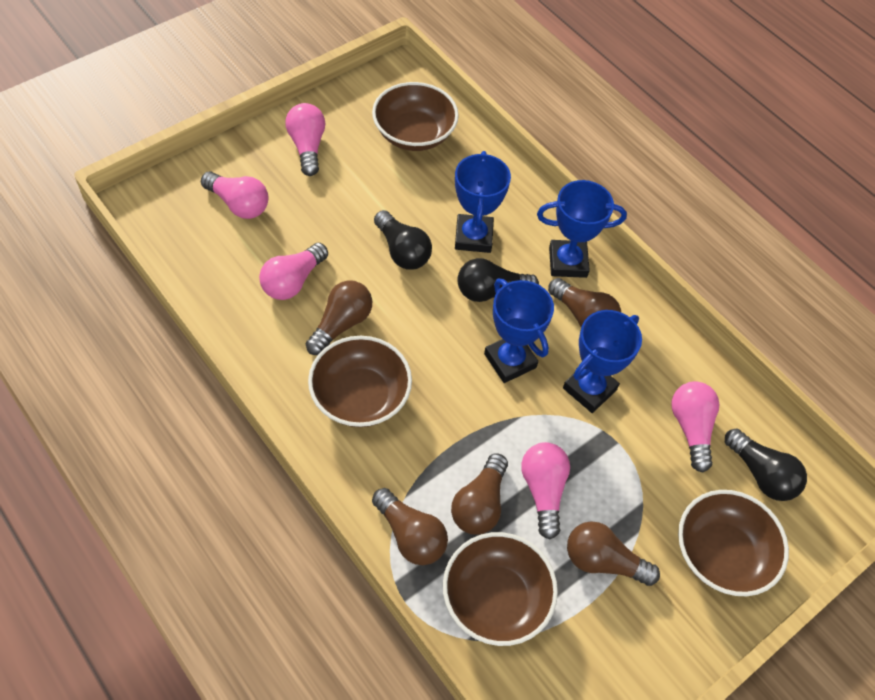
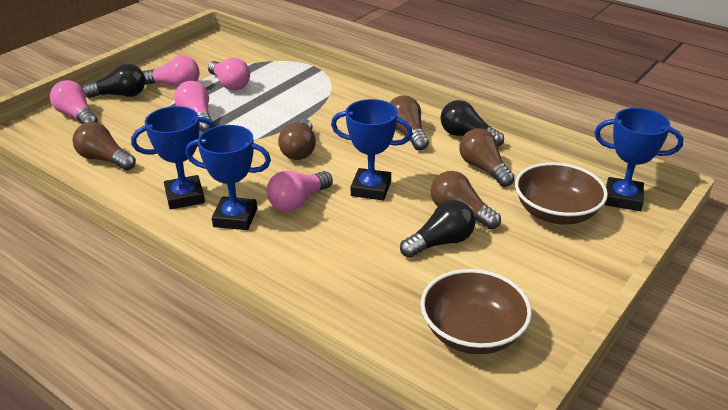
brown bowl: 4 -> 2

